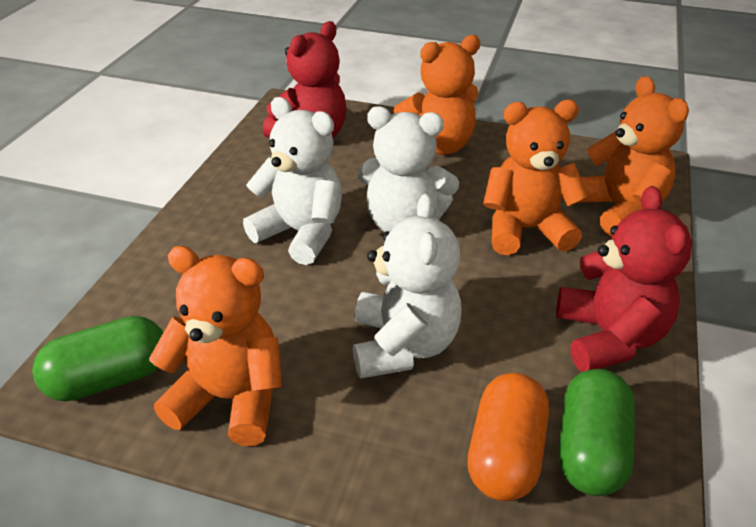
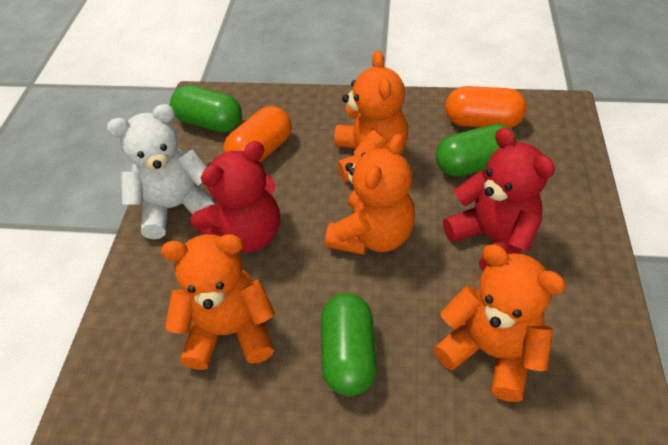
green capsule: 2 -> 3
orange capsule: 1 -> 2
white teddy bear: 3 -> 1

